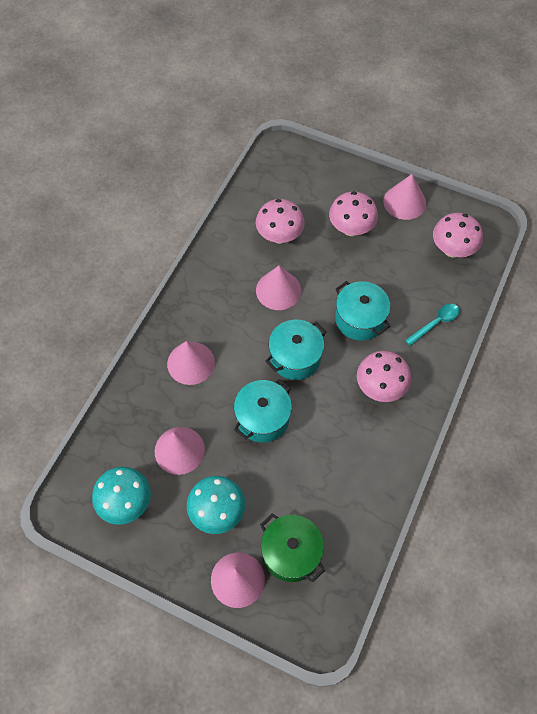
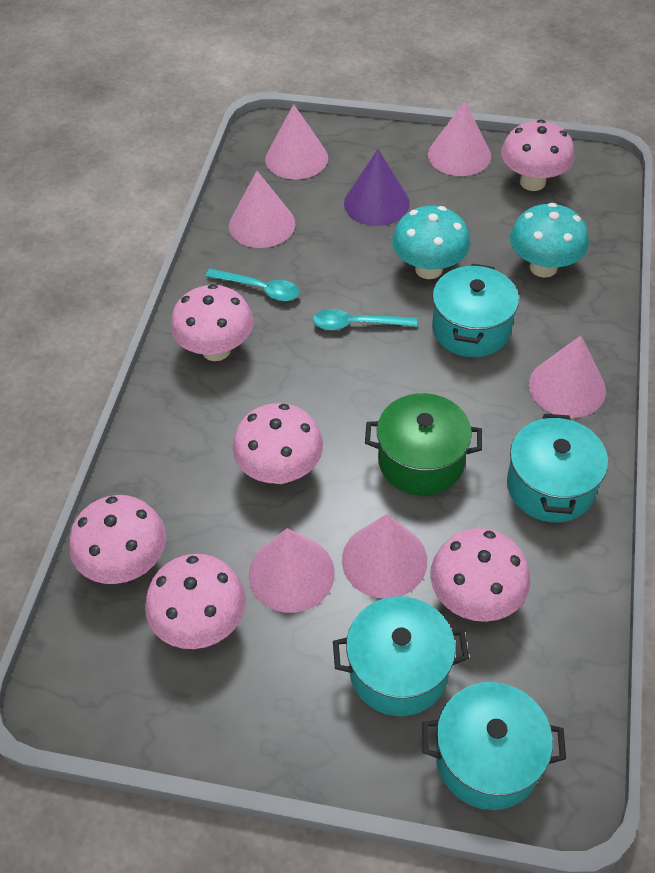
pink cone: 5 -> 6
pink mushroom: 4 -> 6
purple cone: 0 -> 1
turquoise pot: 3 -> 4
turquoise spoon: 1 -> 2

